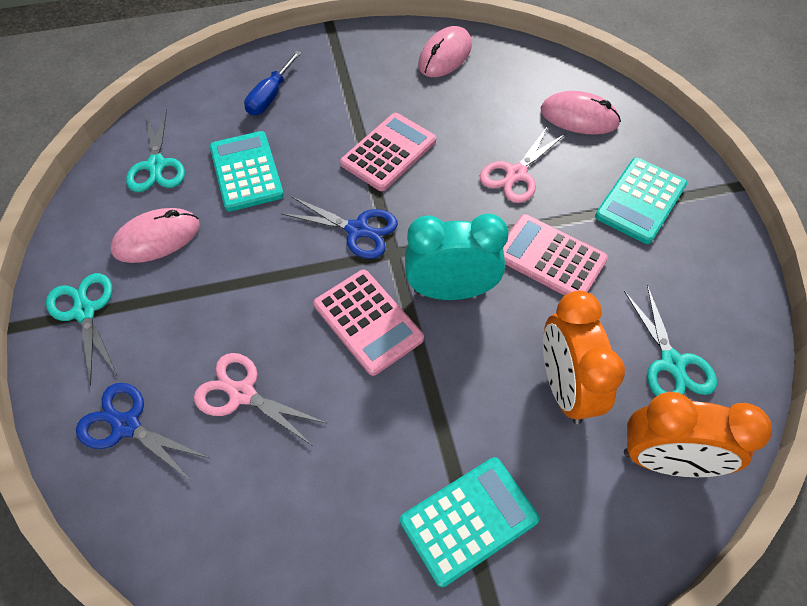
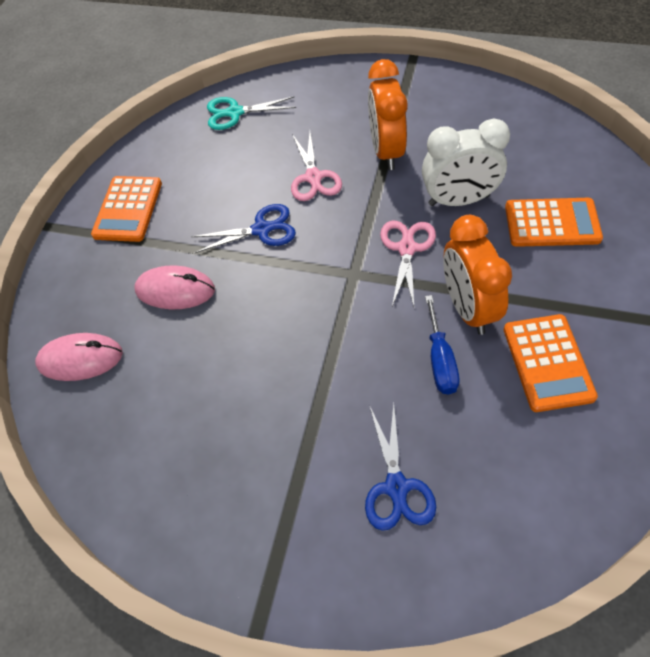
orange calculator: 0 -> 3
pink calculator: 3 -> 0
pink mouse: 3 -> 2
turquoise calculator: 3 -> 0
turquoise clock: 1 -> 0
turquoise scissors: 3 -> 1
white clock: 0 -> 1

